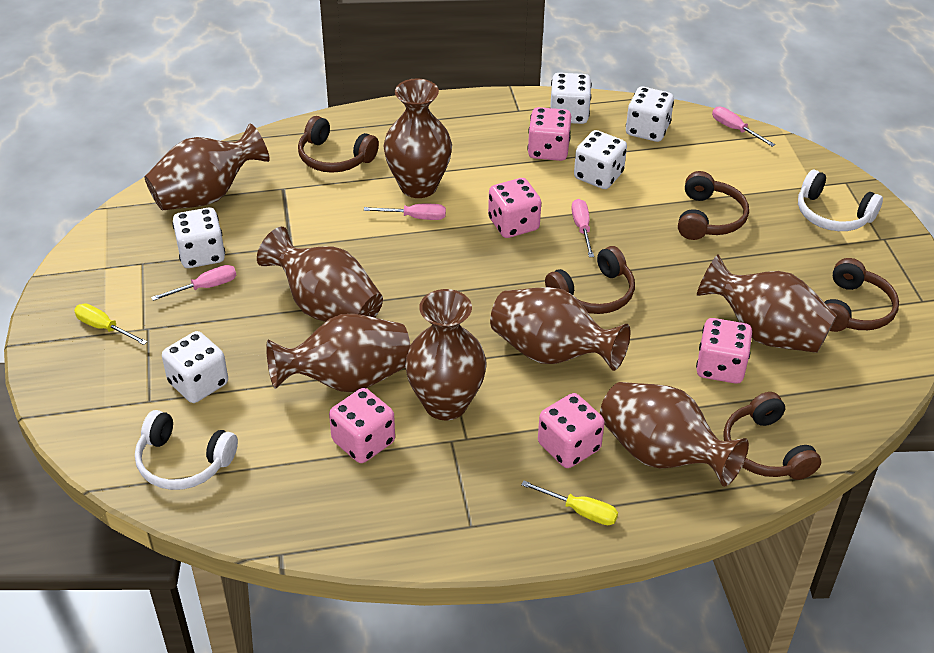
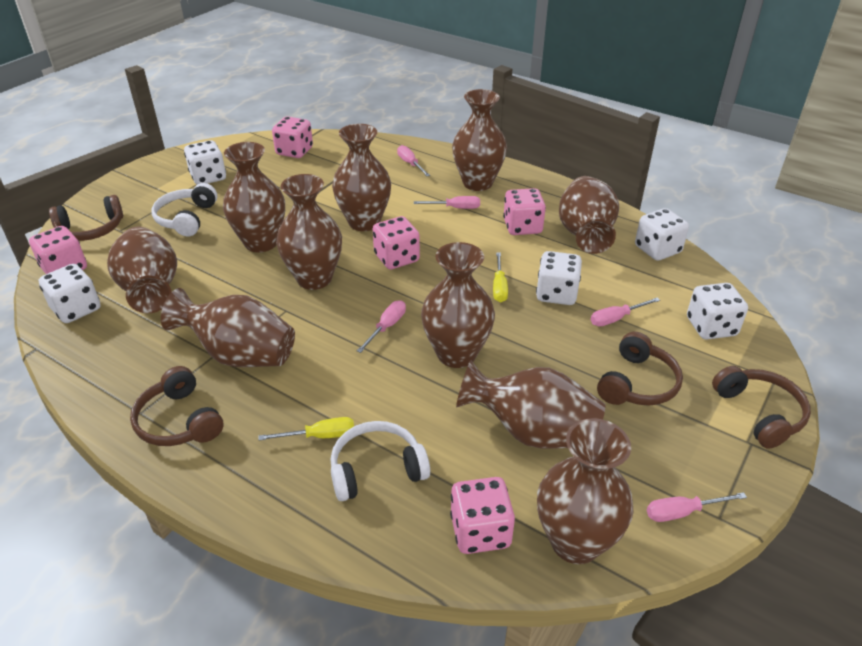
brown headphones: 5 -> 4
brown vase: 8 -> 10
pink screwdriver: 4 -> 5

